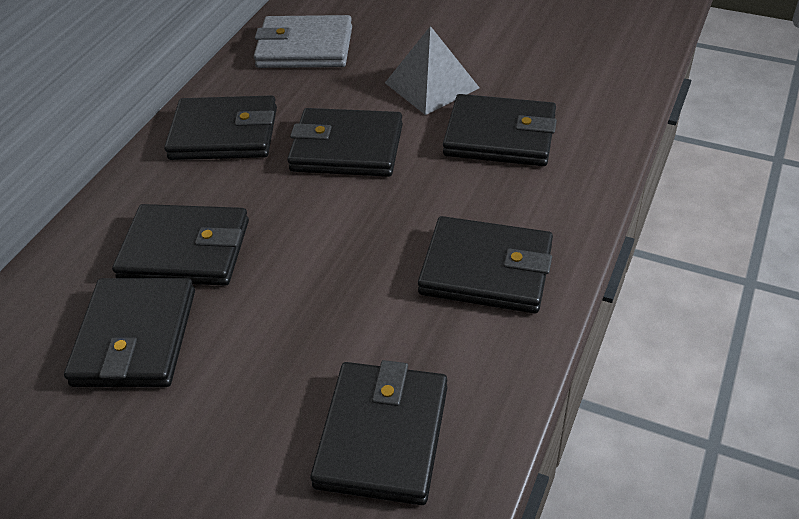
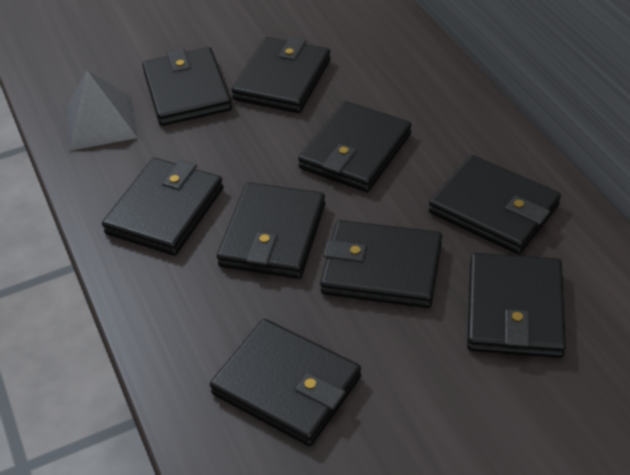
black wallet: 7 -> 9
grey wallet: 1 -> 0

